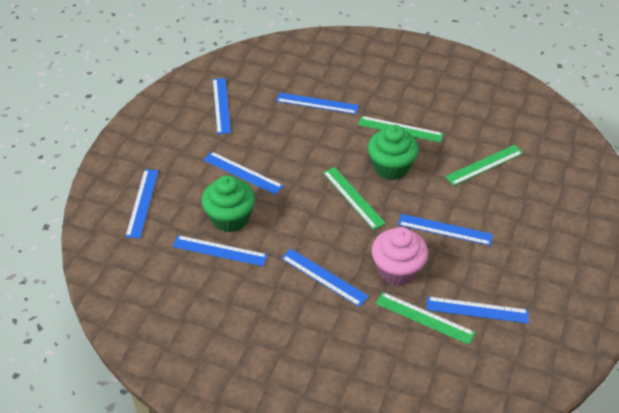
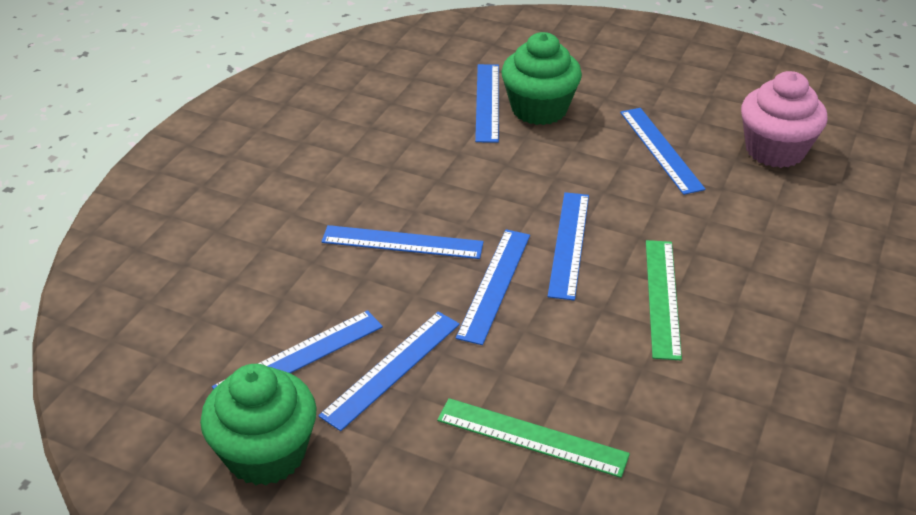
blue ruler: 8 -> 7
green ruler: 4 -> 2

